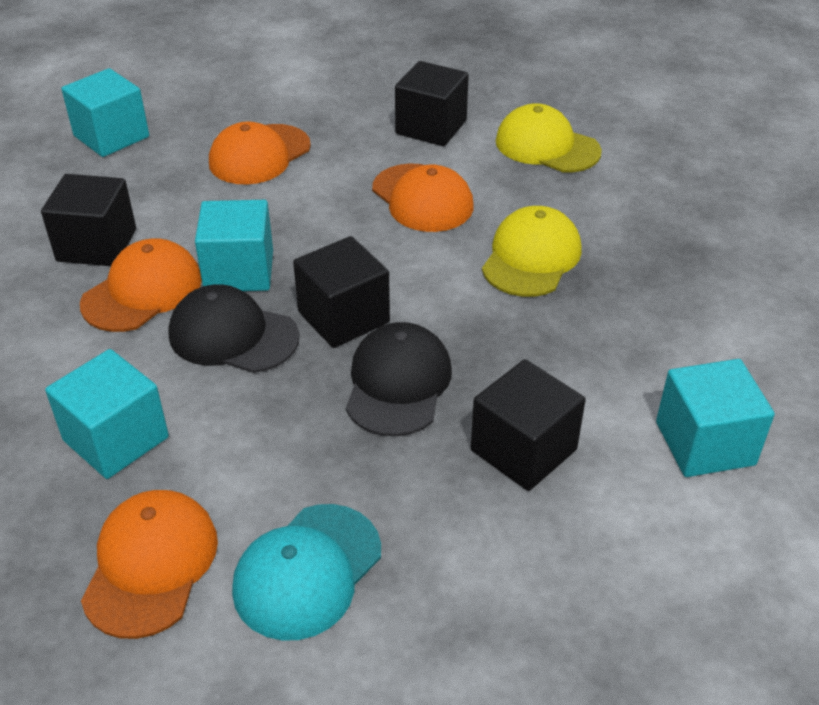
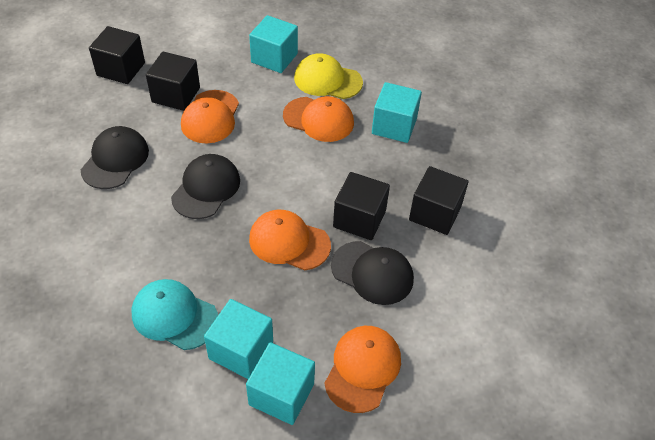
black cap: 2 -> 3
yellow cap: 2 -> 1

